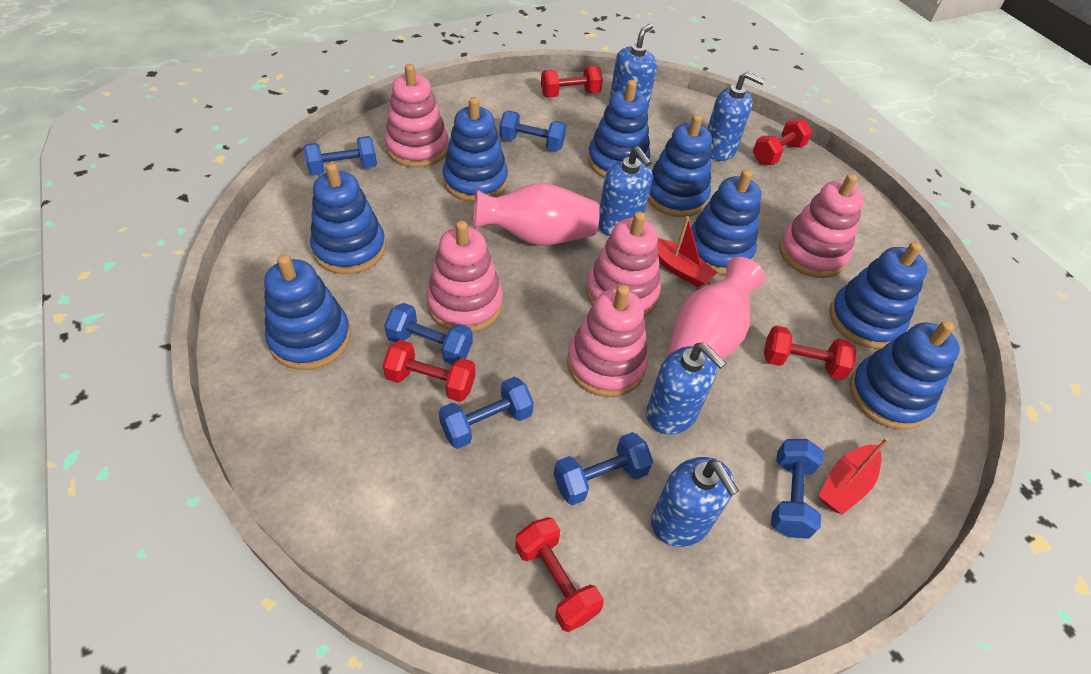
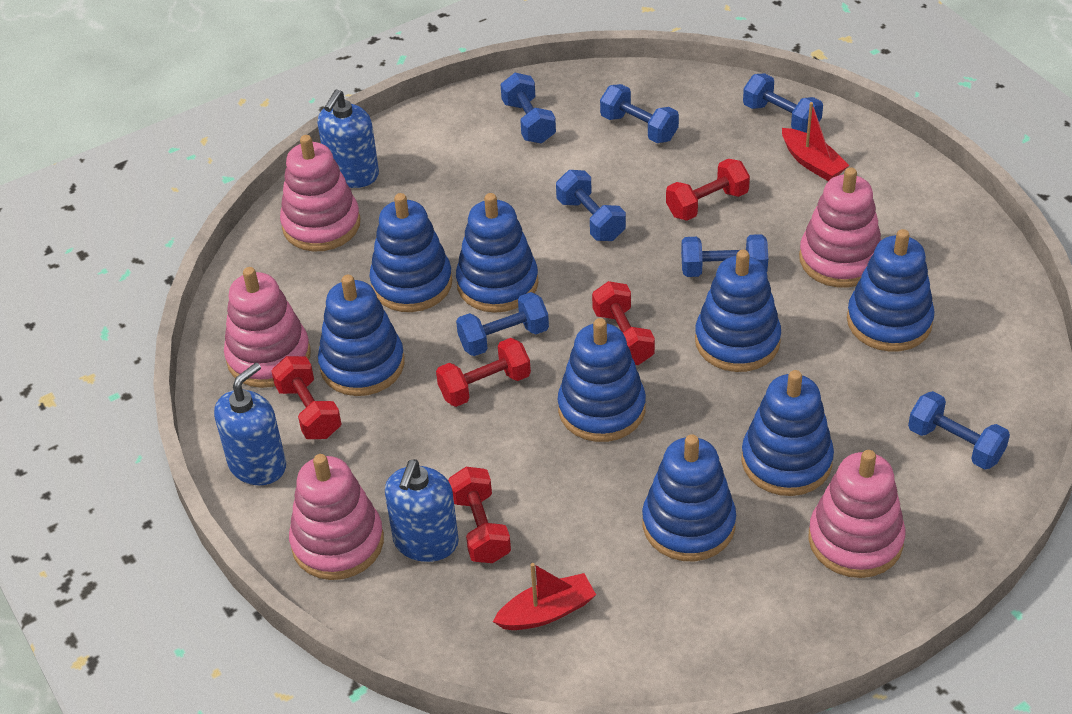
blue dumbbell: 6 -> 7
blue soap dispenser: 5 -> 3
pink vase: 2 -> 0

